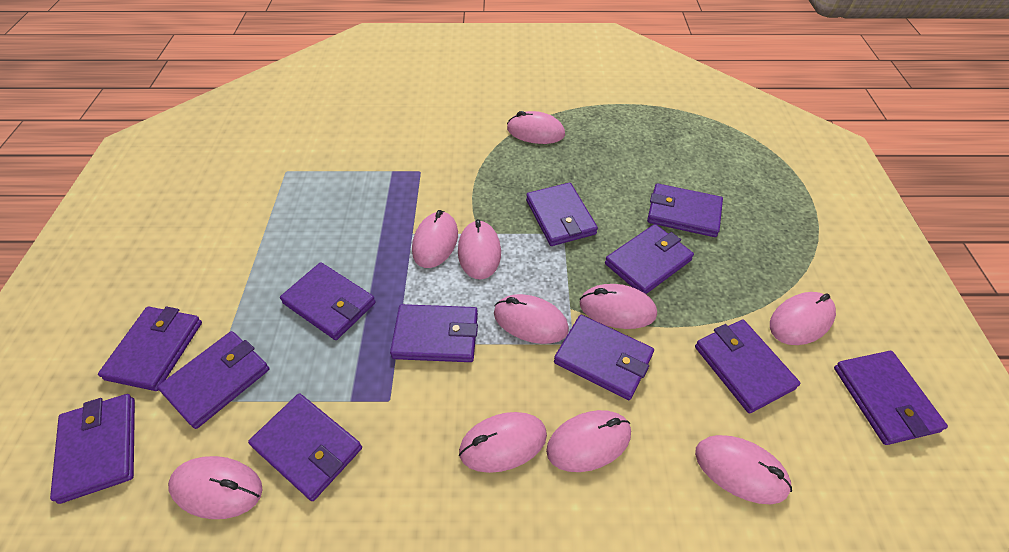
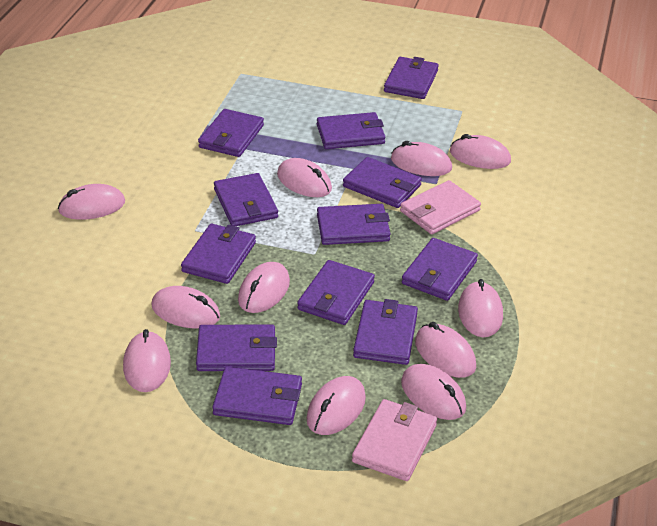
pink mouse: 10 -> 11
pink wallet: 0 -> 2

